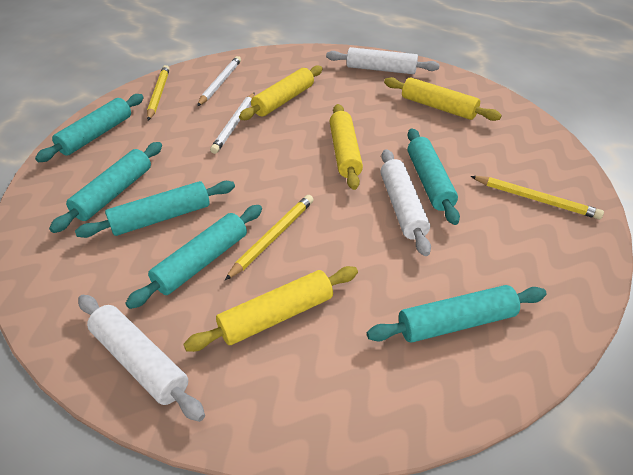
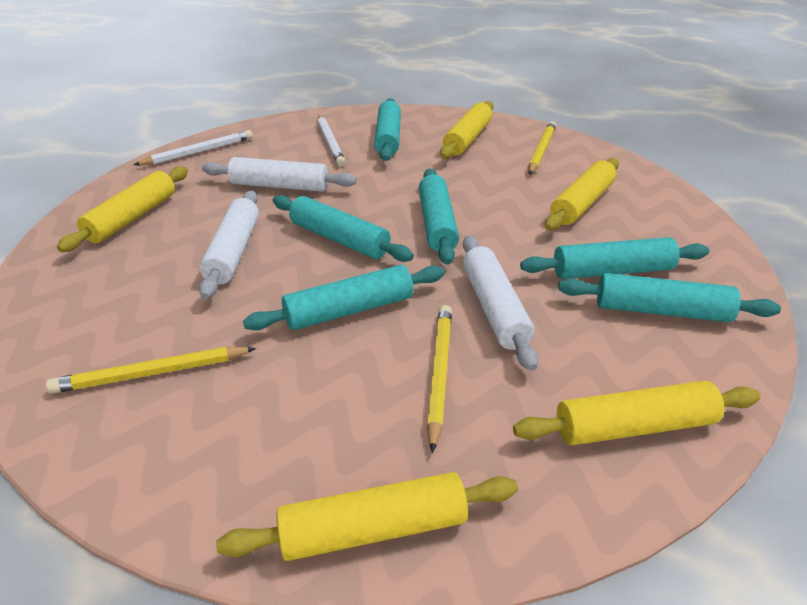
yellow rolling pin: 4 -> 5

